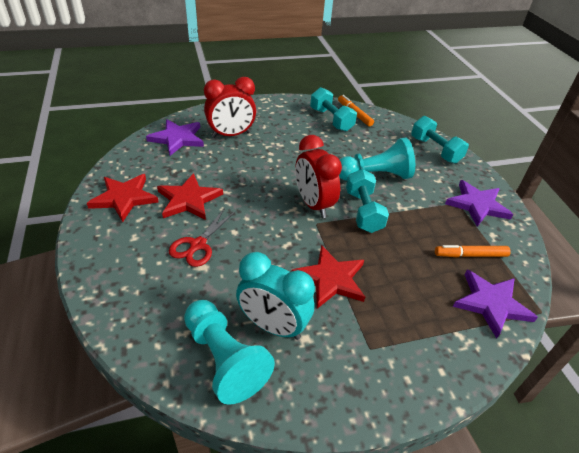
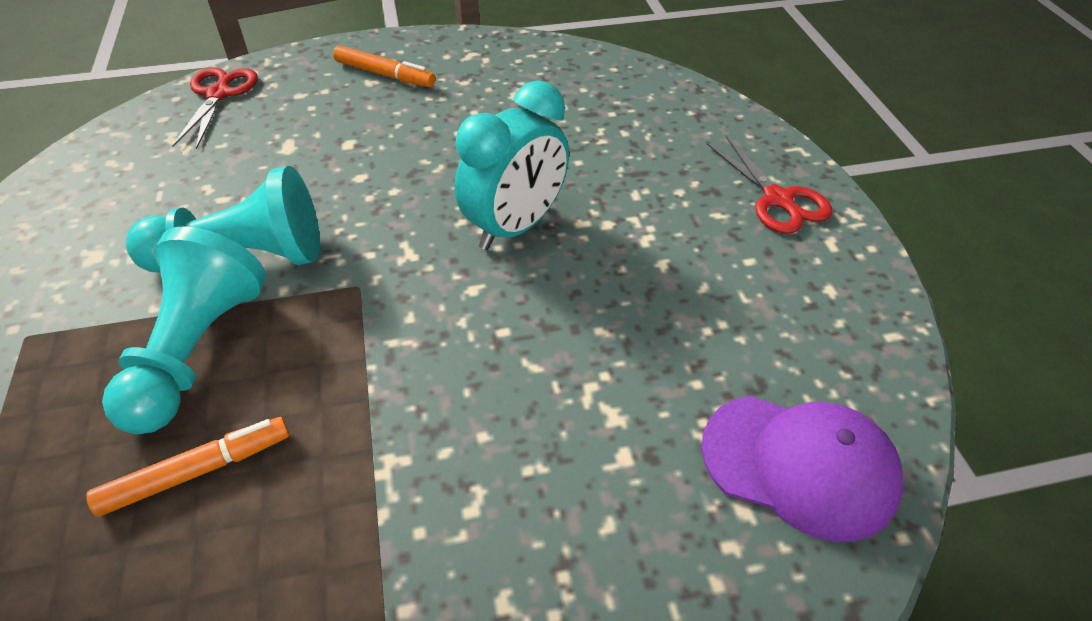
purple cap: 0 -> 1
purple star: 3 -> 0
red clock: 2 -> 0
red scissors: 1 -> 2
red star: 3 -> 0
turquoise dumbbell: 3 -> 0

